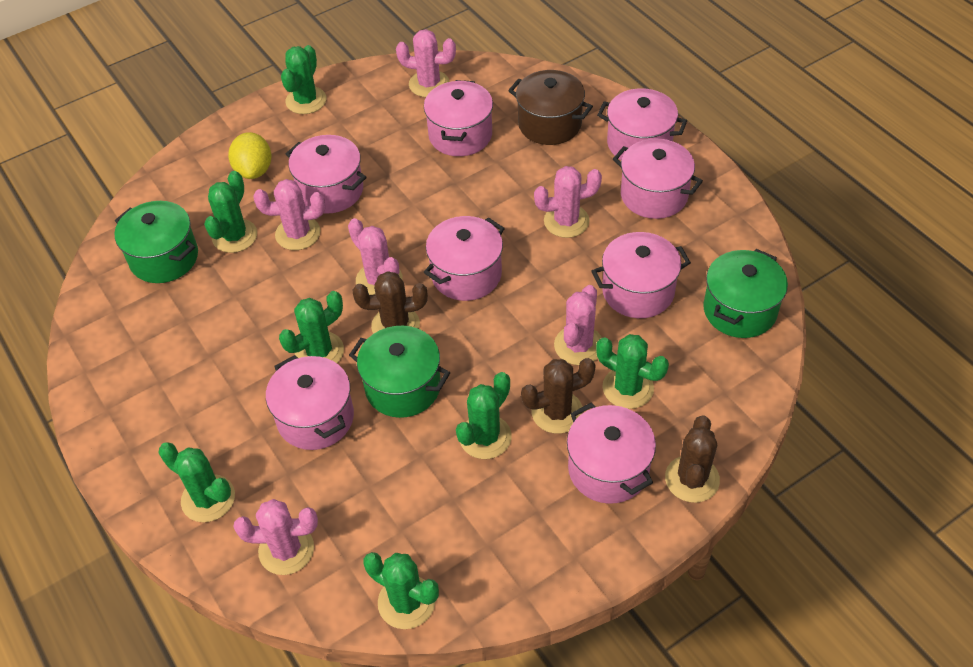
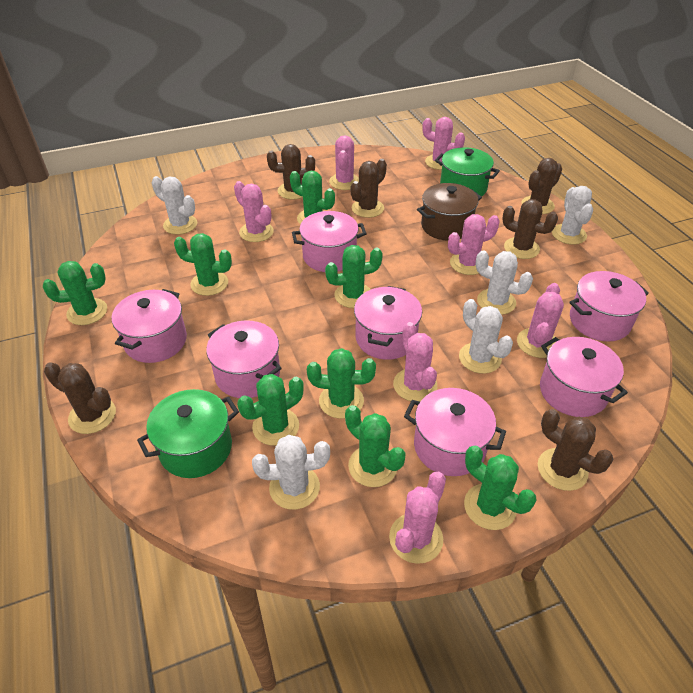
brown cactus: 3 -> 6
green cactus: 7 -> 8
green pot: 3 -> 2
pink cactus: 6 -> 7
pink pot: 8 -> 7
white cactus: 0 -> 5
yellow lemon: 1 -> 0

